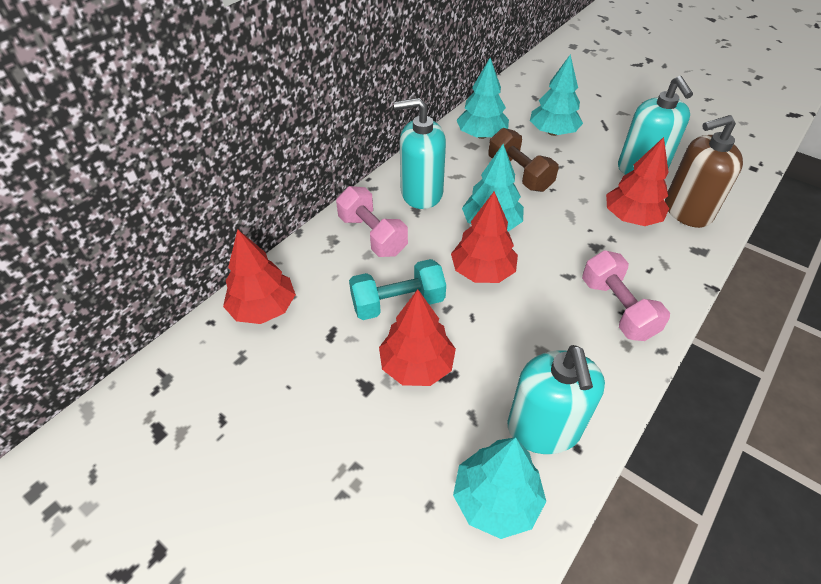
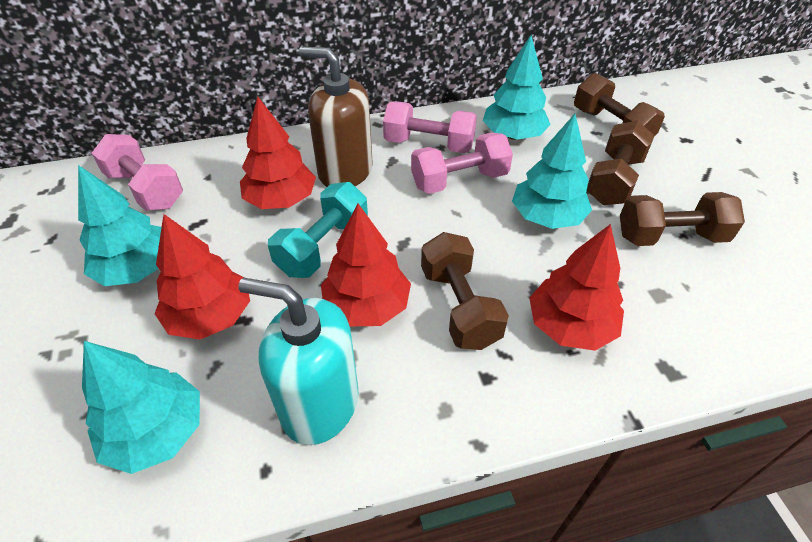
brown dumbbell: 1 -> 4
pink dumbbell: 2 -> 3
turquoise soap dispenser: 3 -> 1

